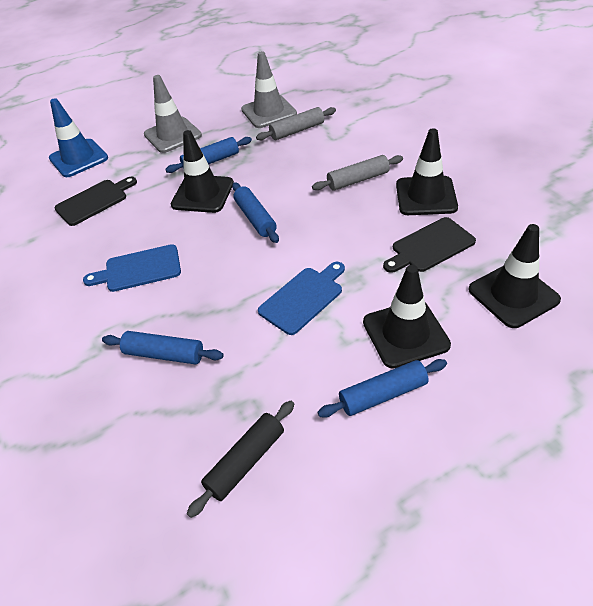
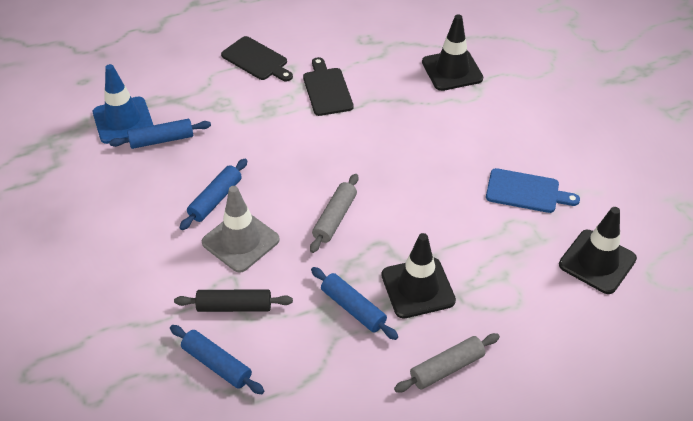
black traffic cone: 4 -> 3
blue cutting board: 2 -> 1
grey traffic cone: 2 -> 1

